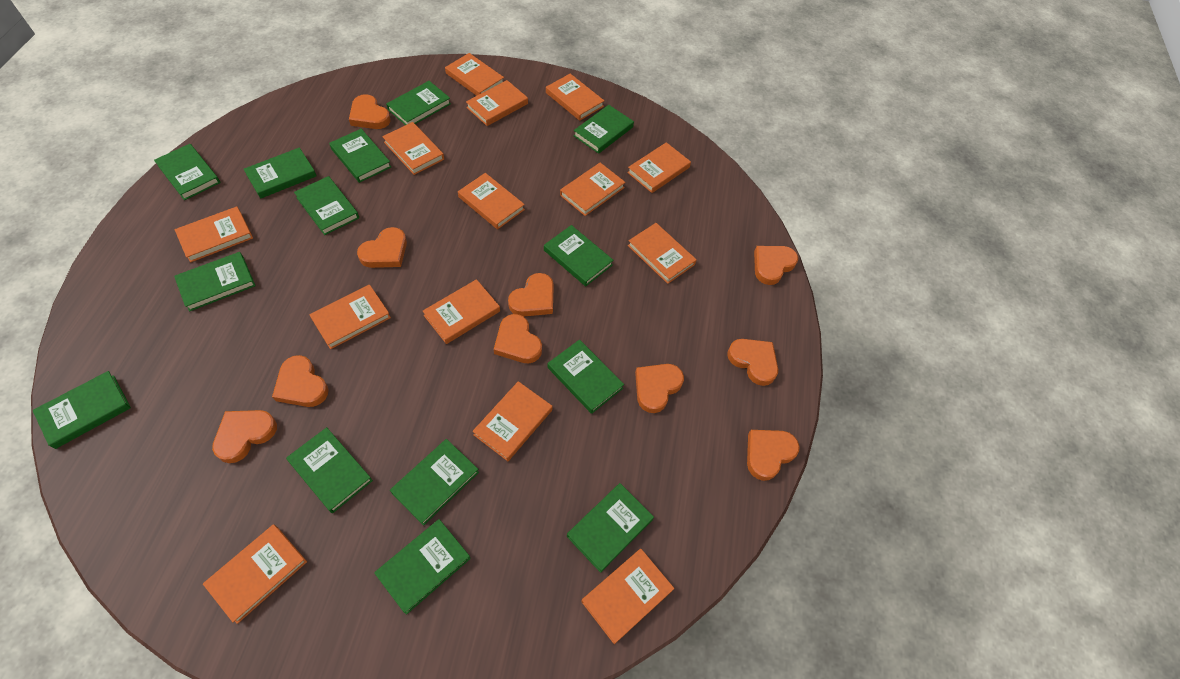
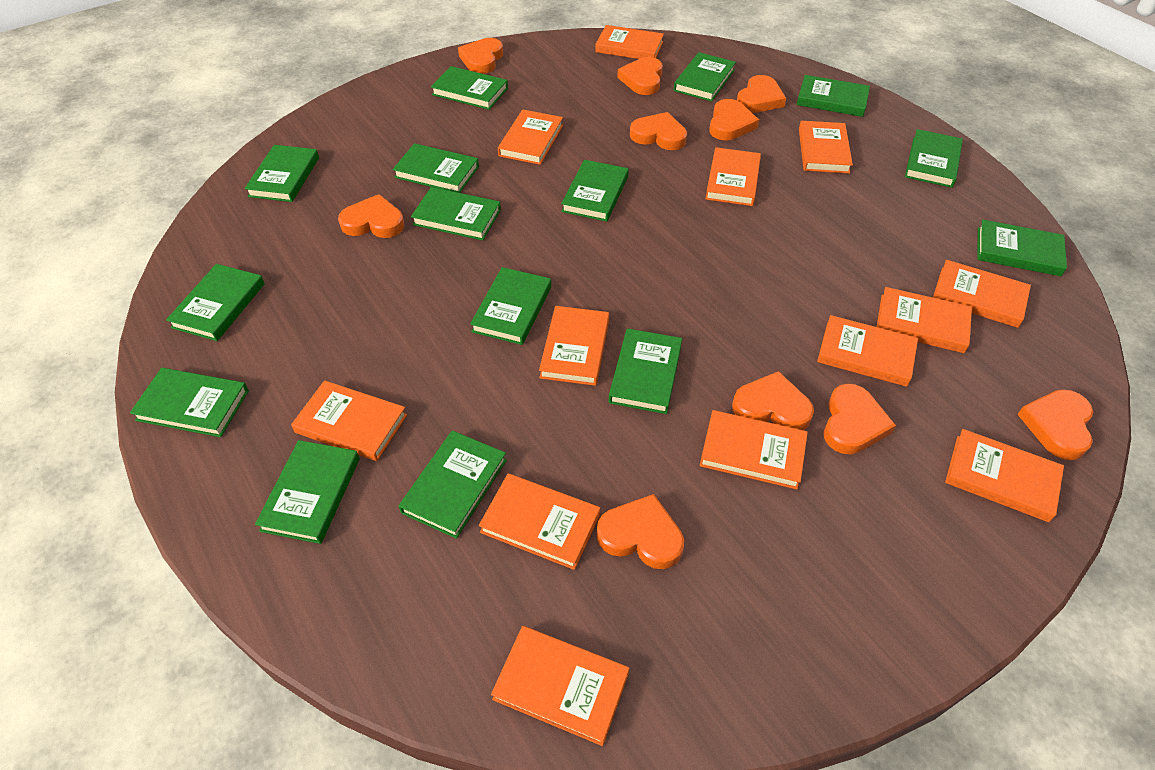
green book: 14 -> 15
orange book: 14 -> 13

